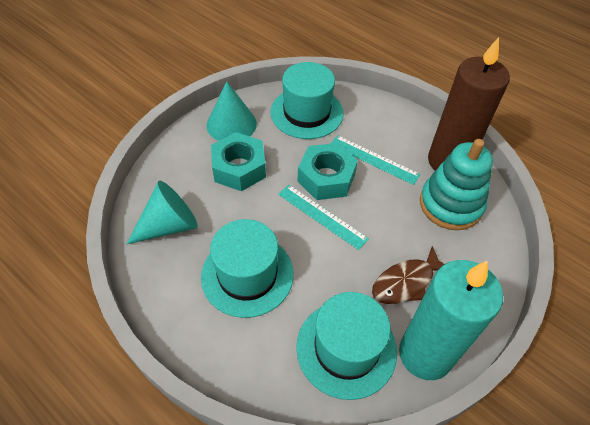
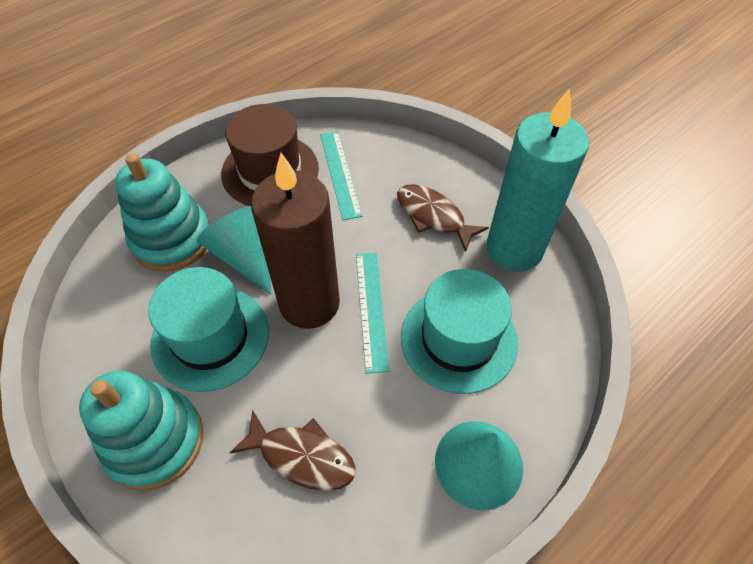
brown fish: 1 -> 2
brown hat: 0 -> 1
turquoise hat: 3 -> 2
turquoise nut: 2 -> 0
turquoise stacking toy: 1 -> 2

